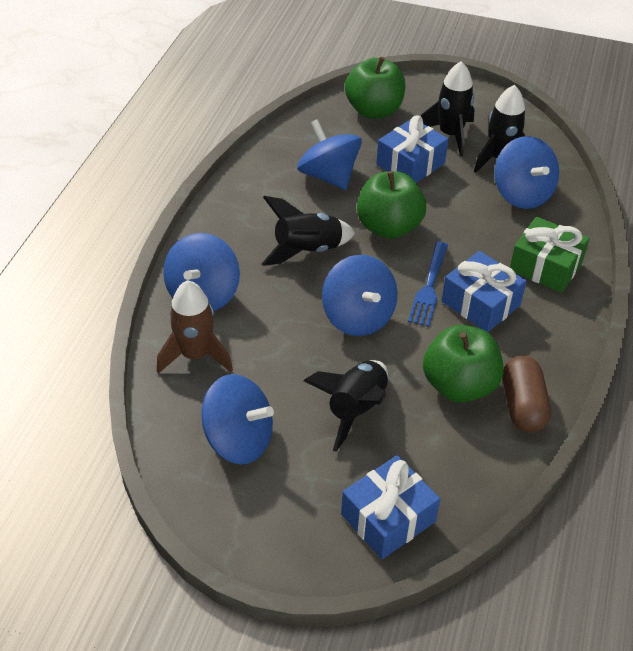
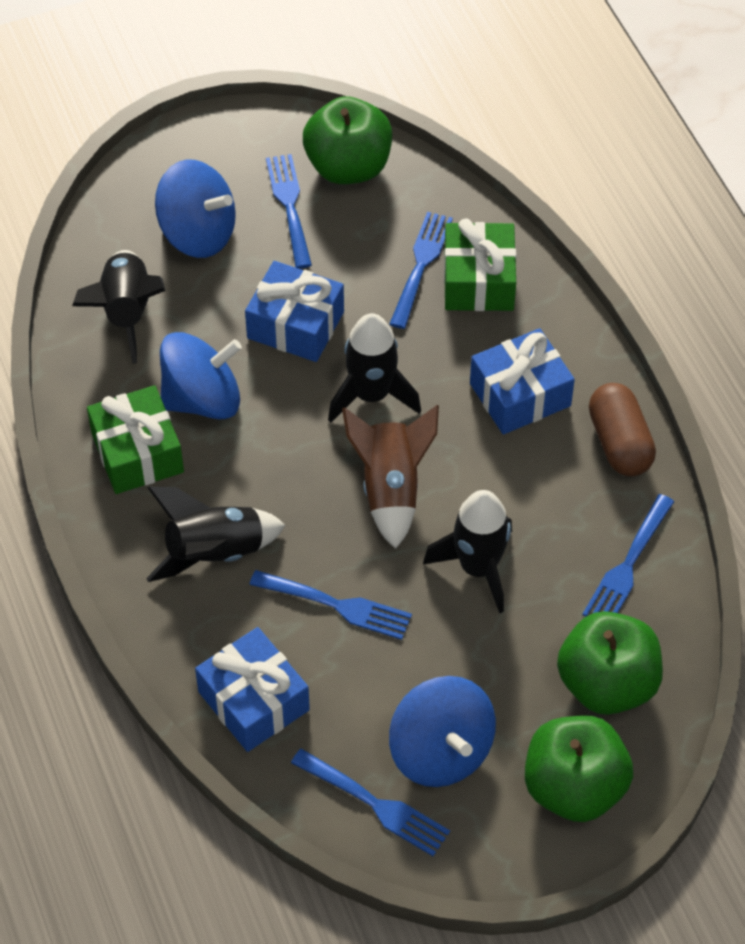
blue fork: 1 -> 5
blue spinning top: 5 -> 3
green gift: 1 -> 2

